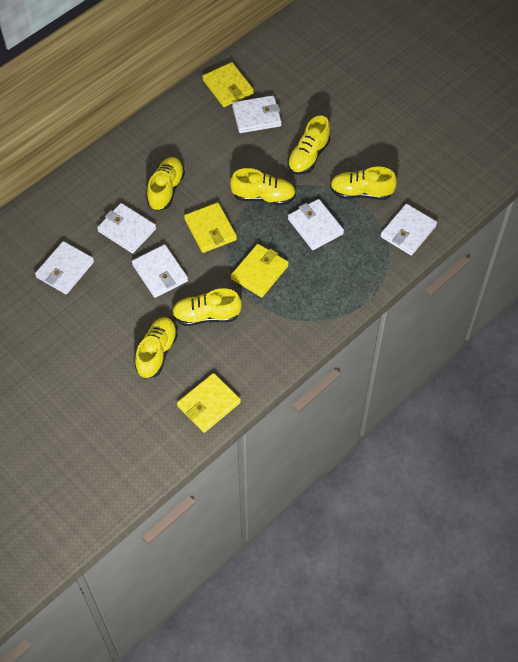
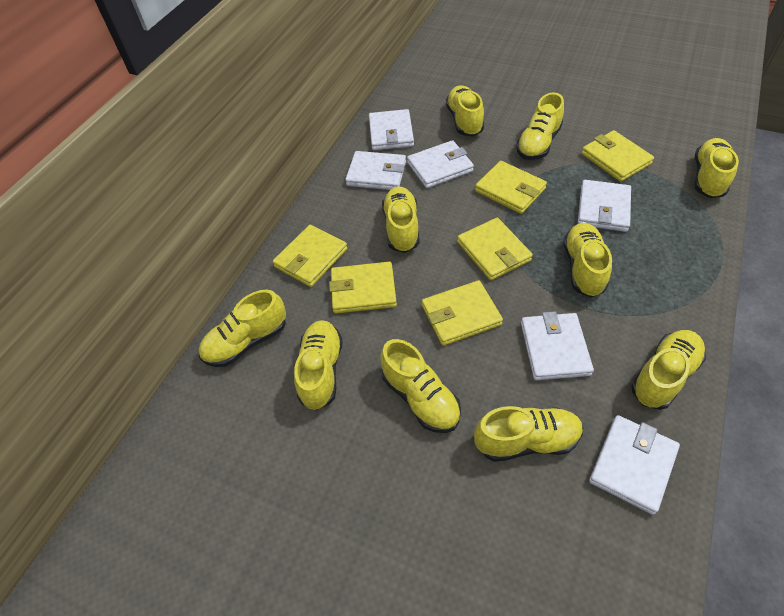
yellow shoe: 6 -> 10
yellow wallet: 4 -> 6

